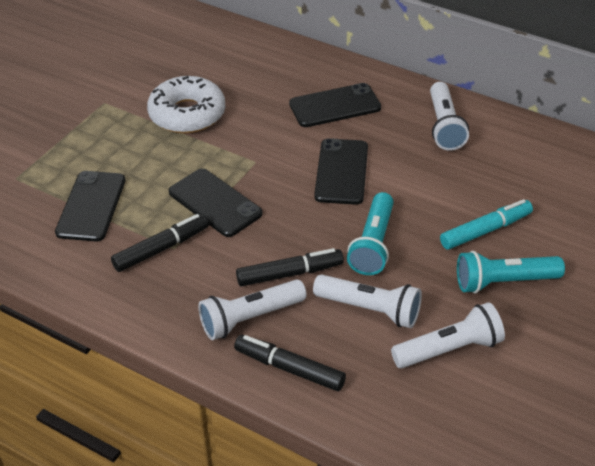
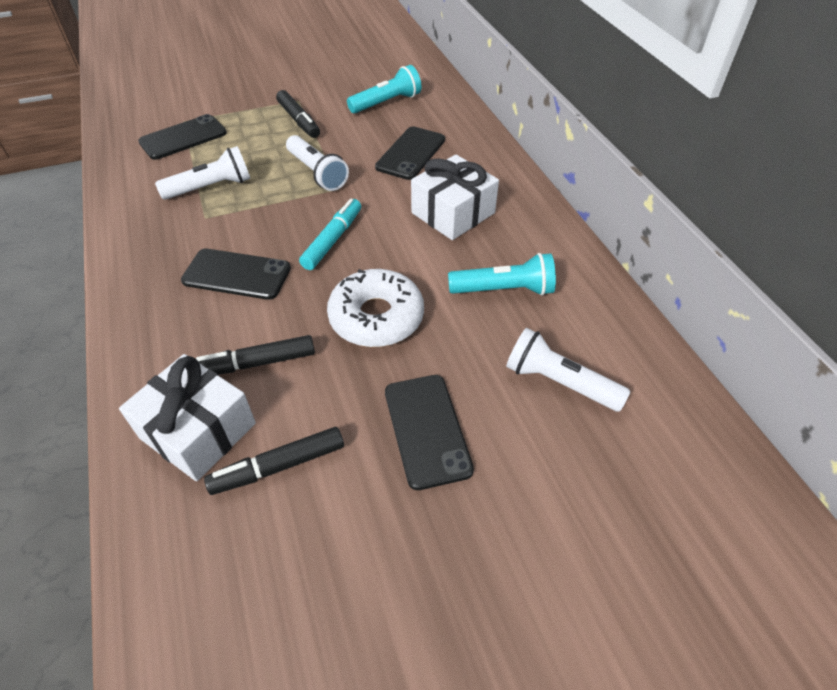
white flashlight: 4 -> 3
white gift: 0 -> 2

